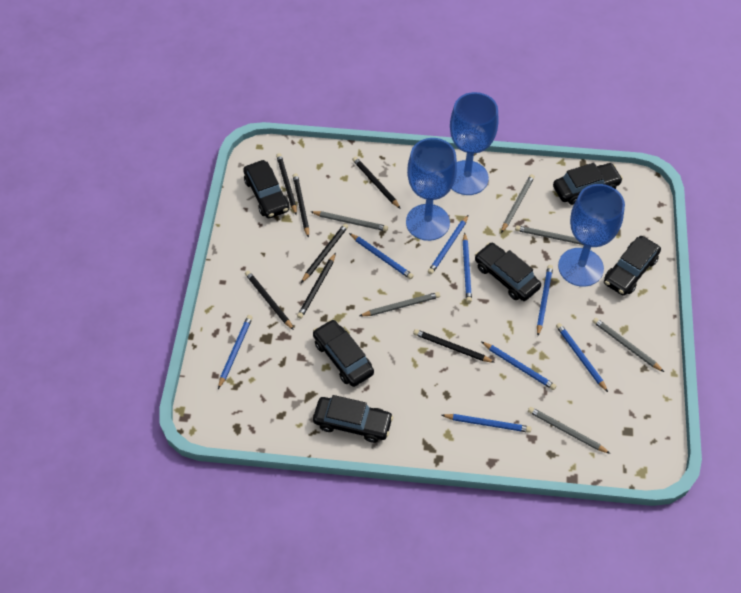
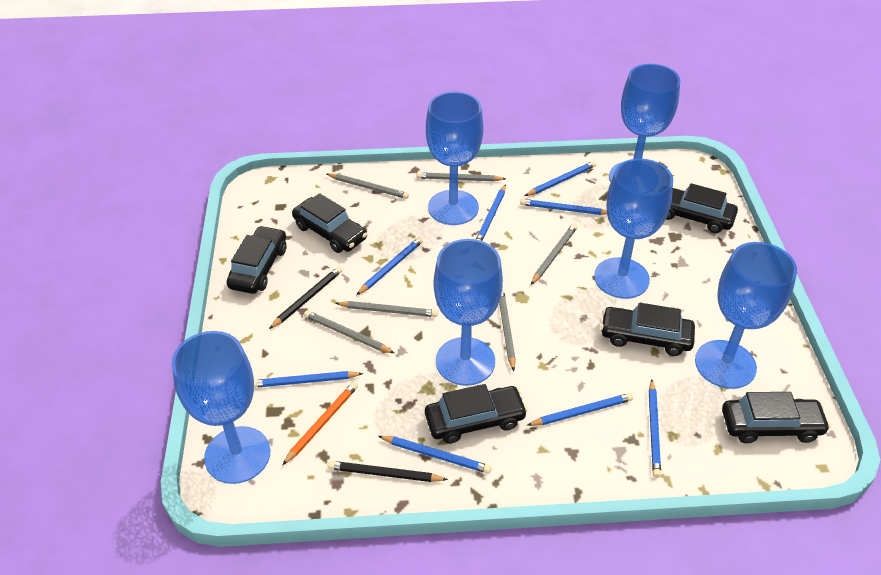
black pencil: 7 -> 2
blue goblet: 3 -> 6
orange pencil: 0 -> 1

